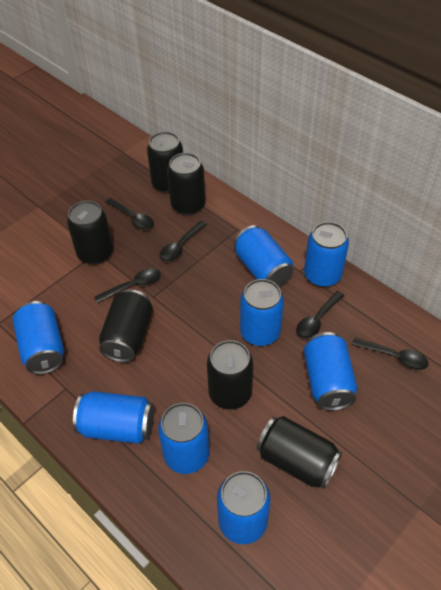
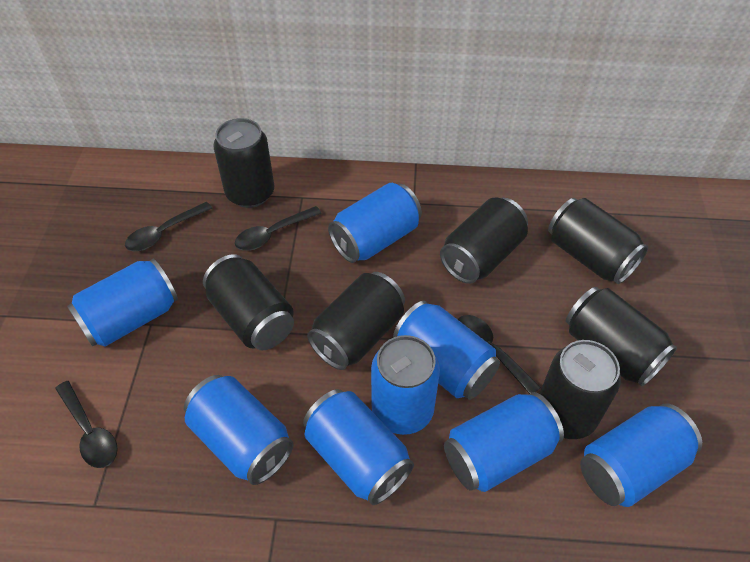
black can: 6 -> 7
black spoon: 5 -> 4

